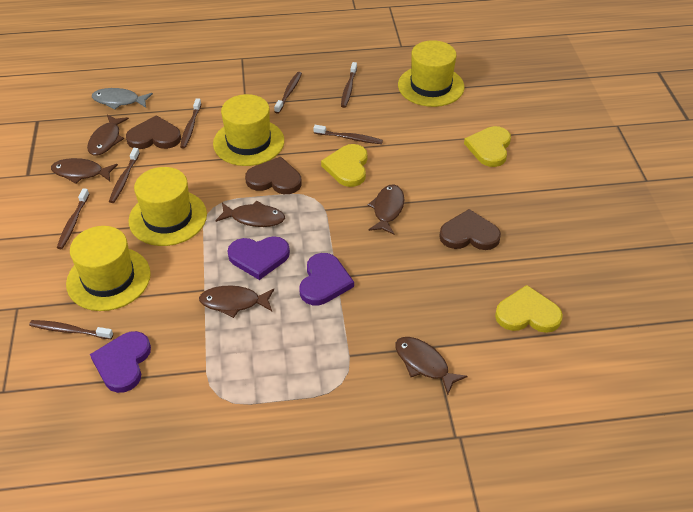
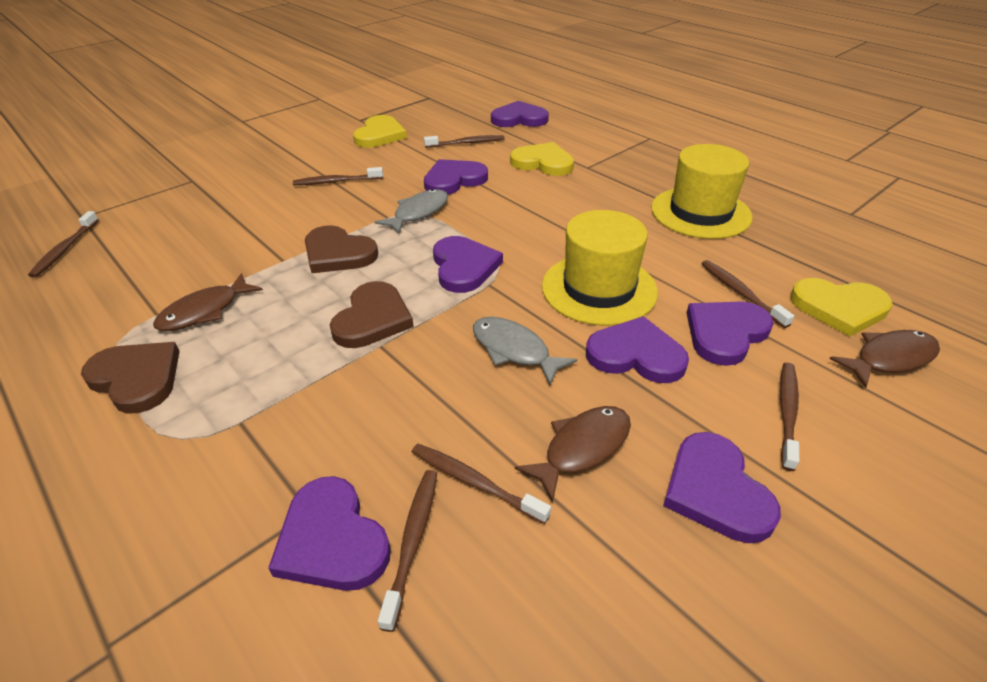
brown fish: 6 -> 3
grey fish: 1 -> 2
purple heart: 3 -> 7
yellow hat: 4 -> 2

